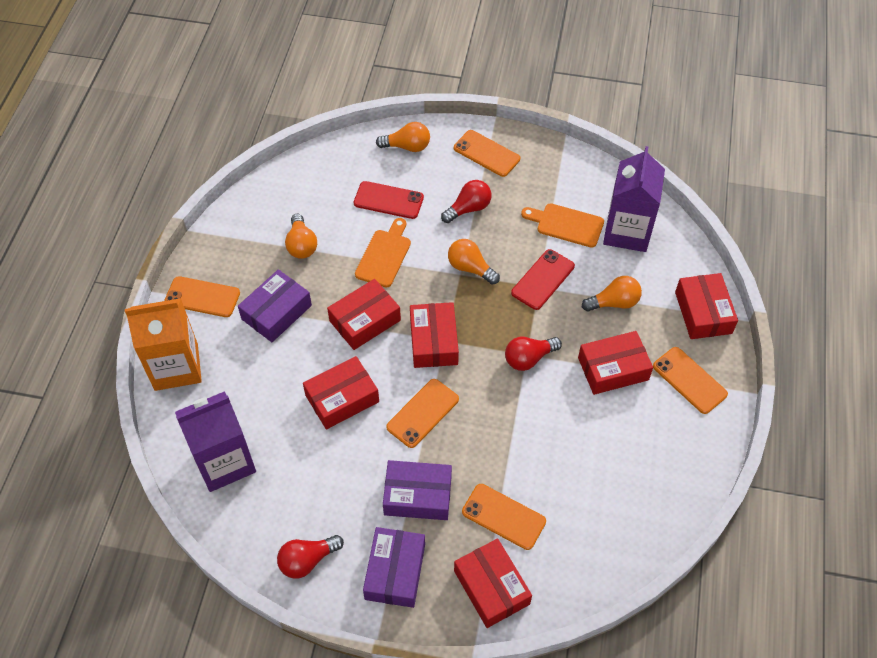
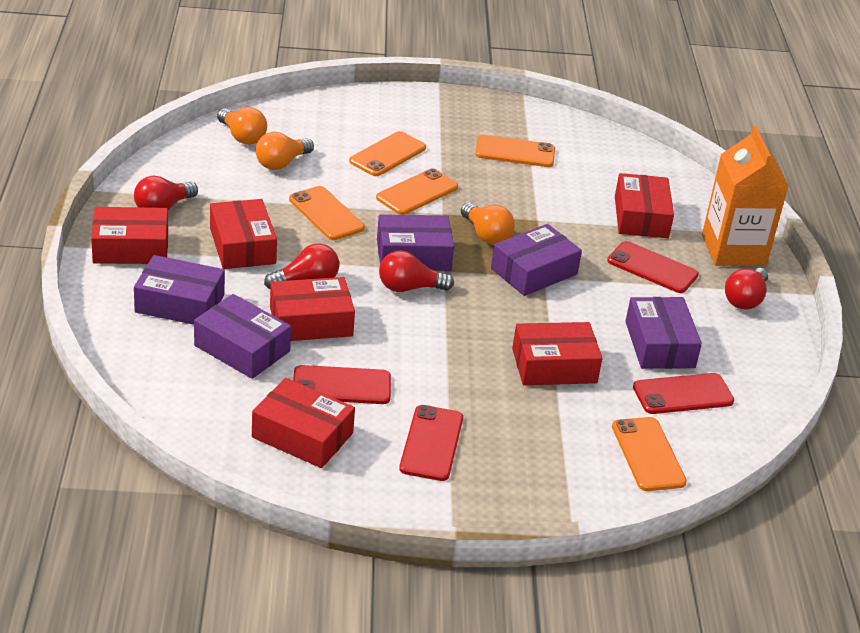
orange cutting board: 2 -> 0
orange light bulb: 4 -> 3
purple box: 3 -> 5
purple carton: 2 -> 0
red light bulb: 3 -> 4
red phone: 2 -> 4

